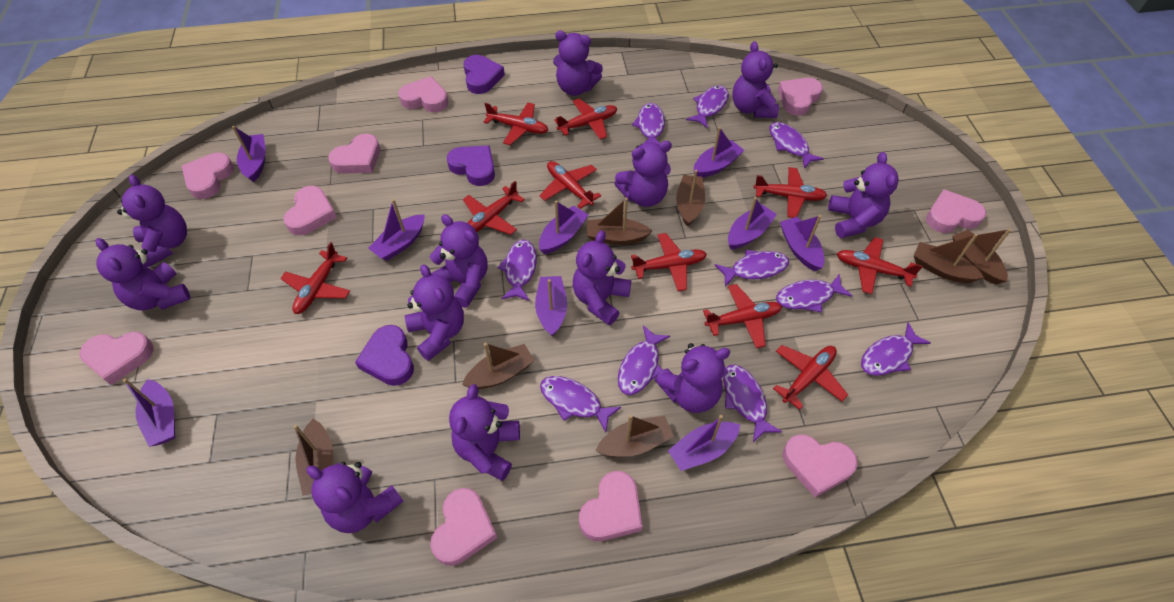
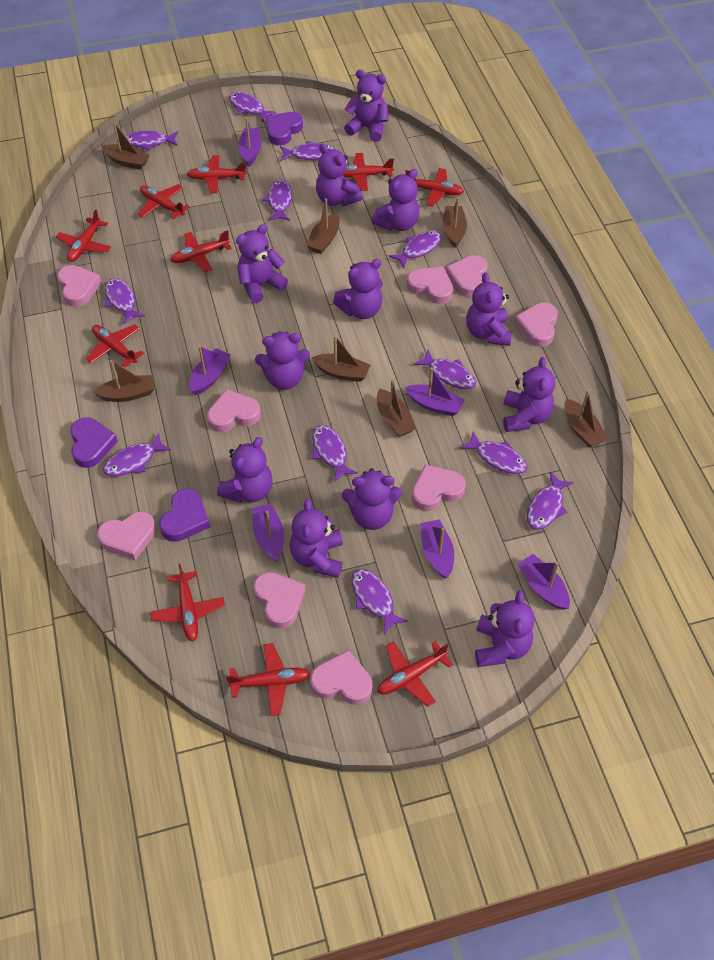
pink heart: 10 -> 9
purple boat: 9 -> 6
purple fish: 10 -> 12

